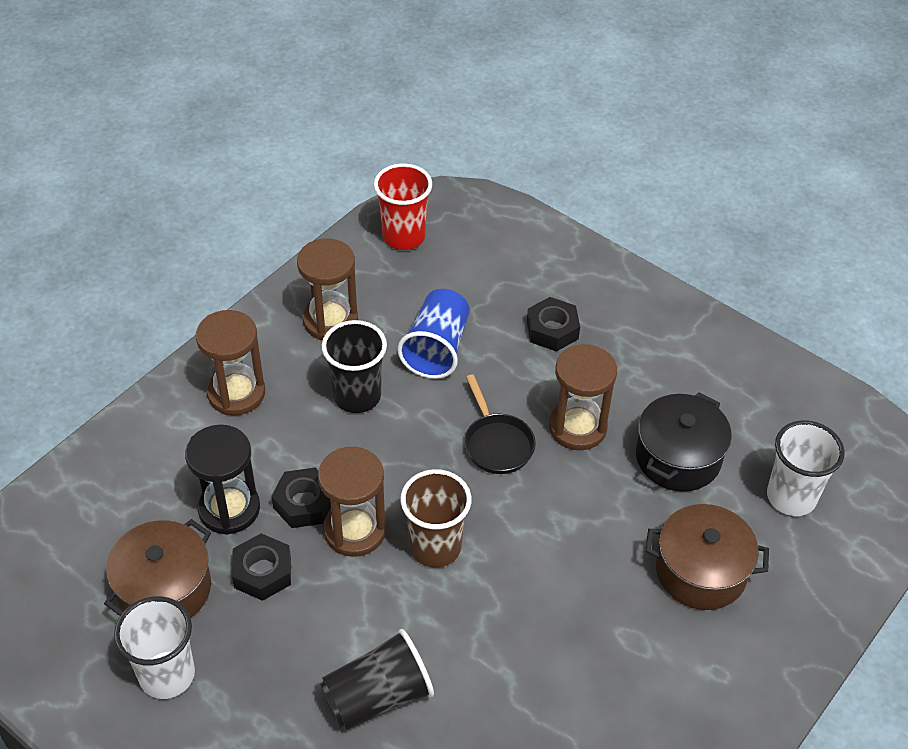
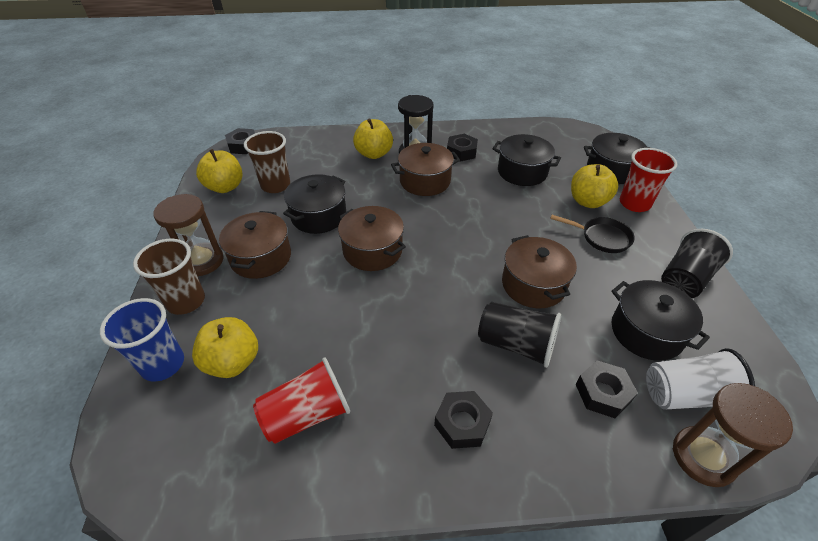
black nut: 3 -> 4
black pot: 1 -> 4
brown cup: 1 -> 2
brown hourglass: 4 -> 2
brown pot: 2 -> 4
red cup: 1 -> 2
white cup: 2 -> 1
yellow apple: 0 -> 4

